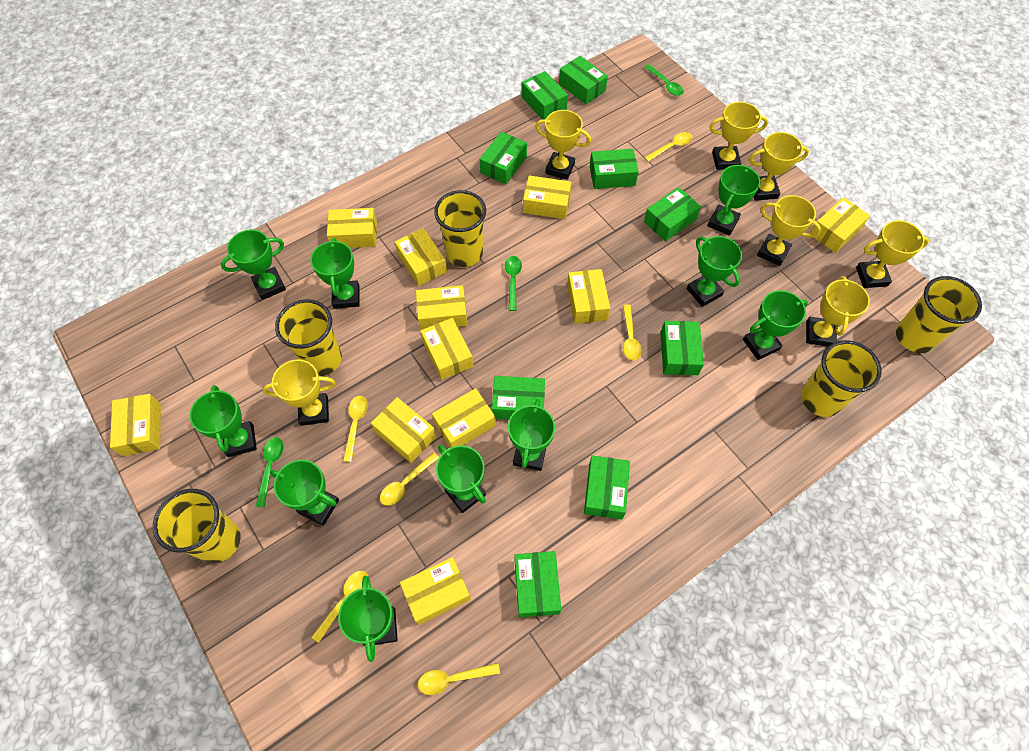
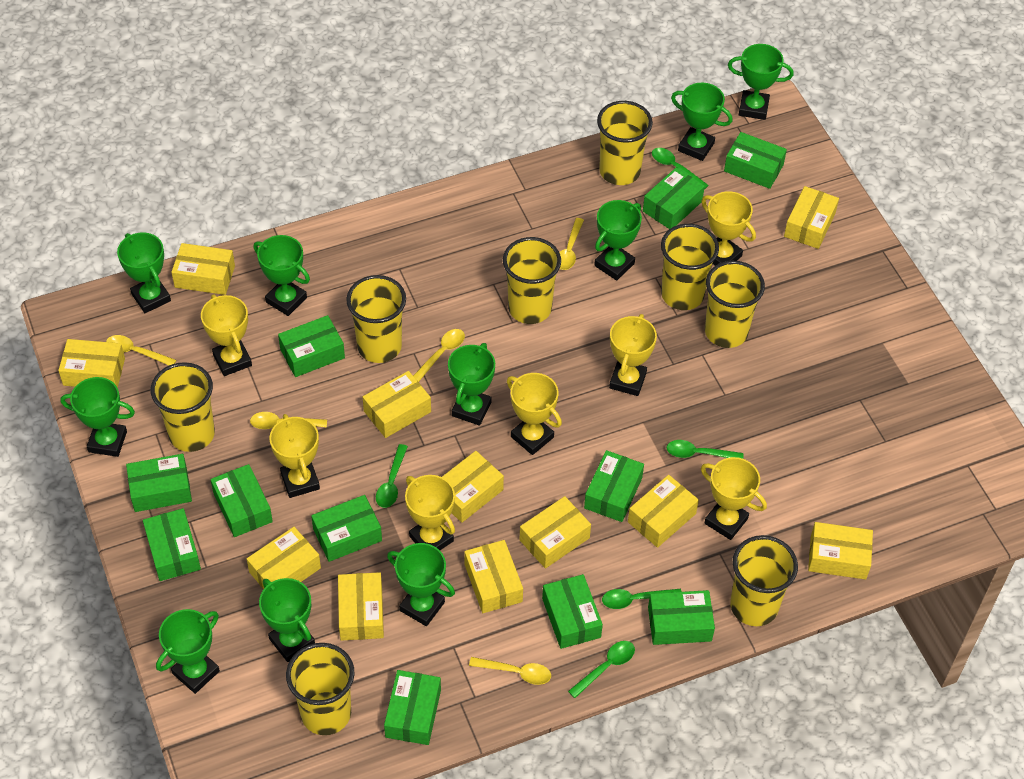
green box: 9 -> 11
green spoon: 3 -> 5
yellow cup: 5 -> 8
yellow spoon: 6 -> 5

